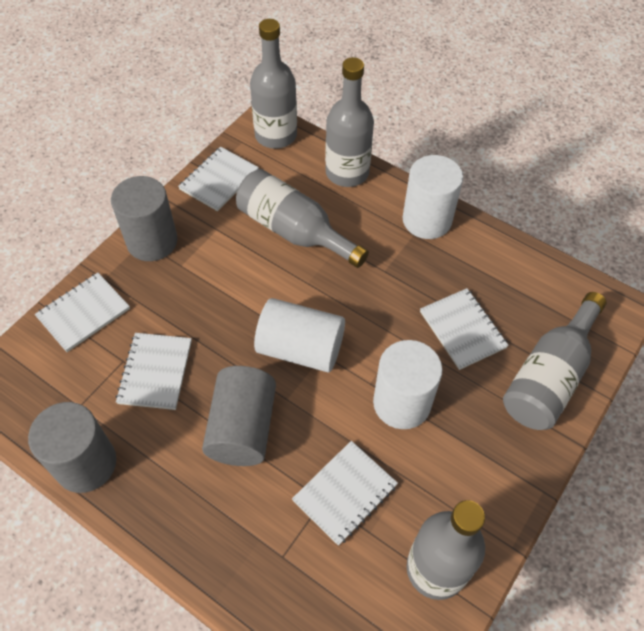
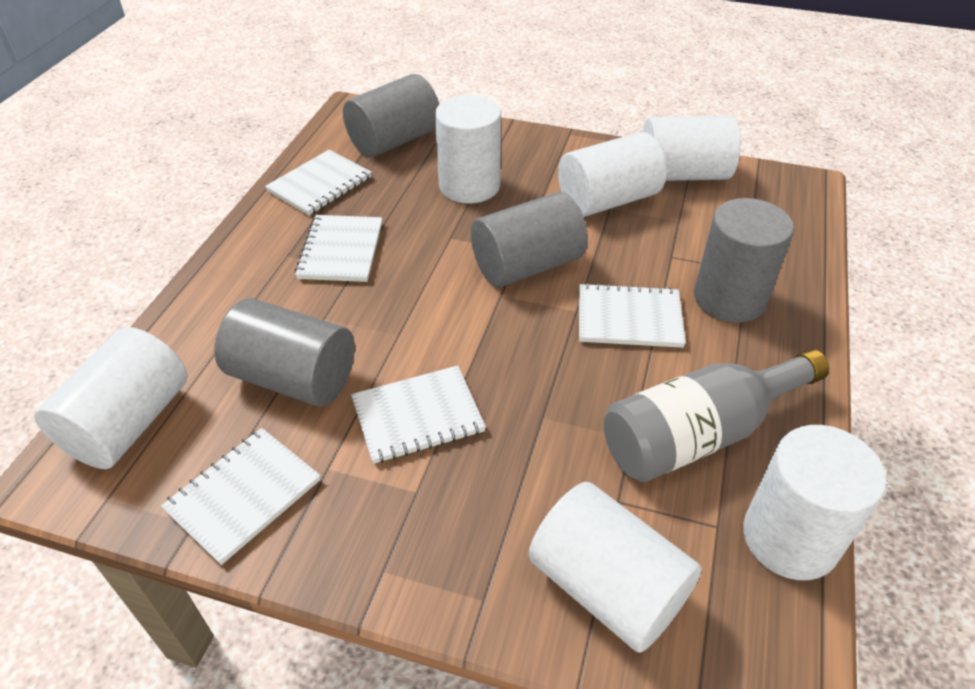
grey bottle: 5 -> 1
grey cylinder: 3 -> 4
white cylinder: 3 -> 6

